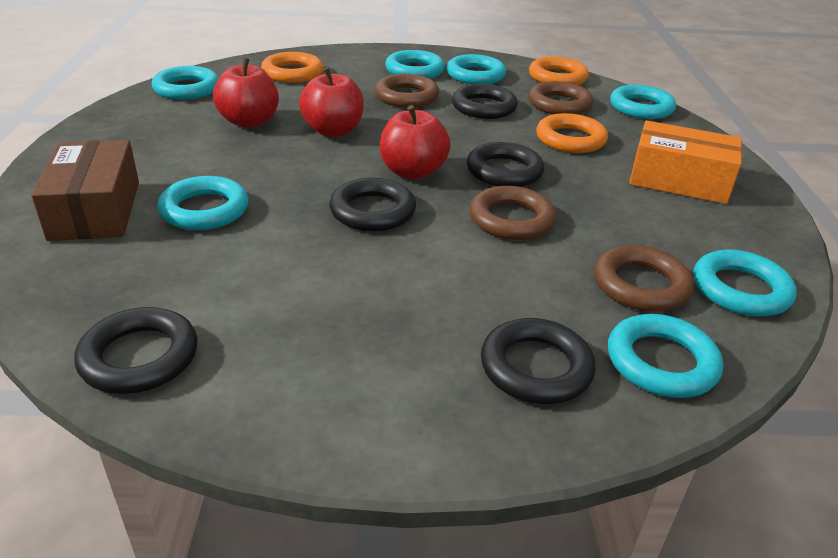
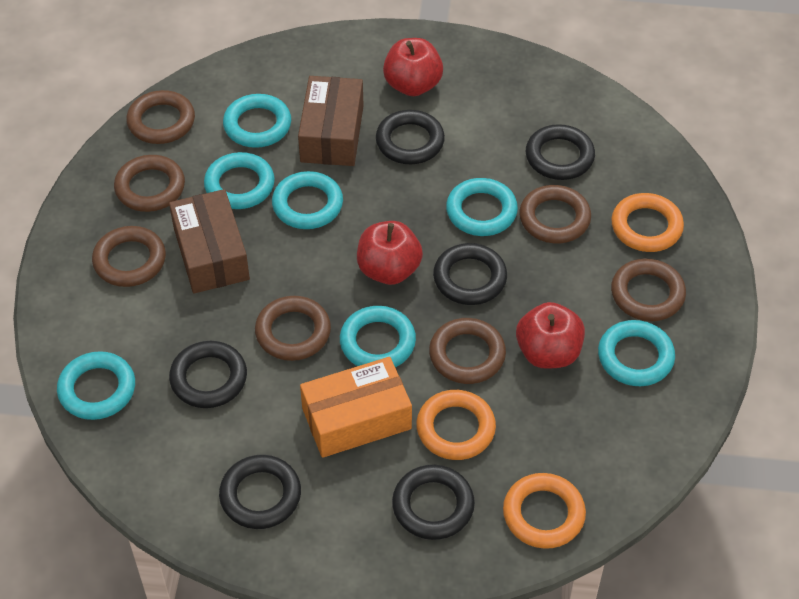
black ring: 5 -> 6
brown box: 1 -> 2
brown ring: 4 -> 7

